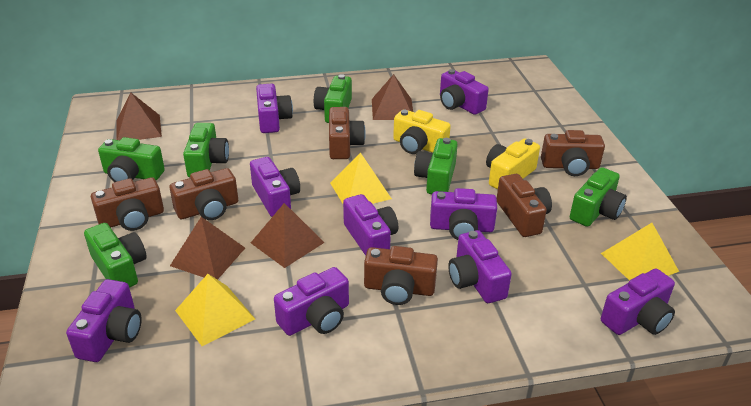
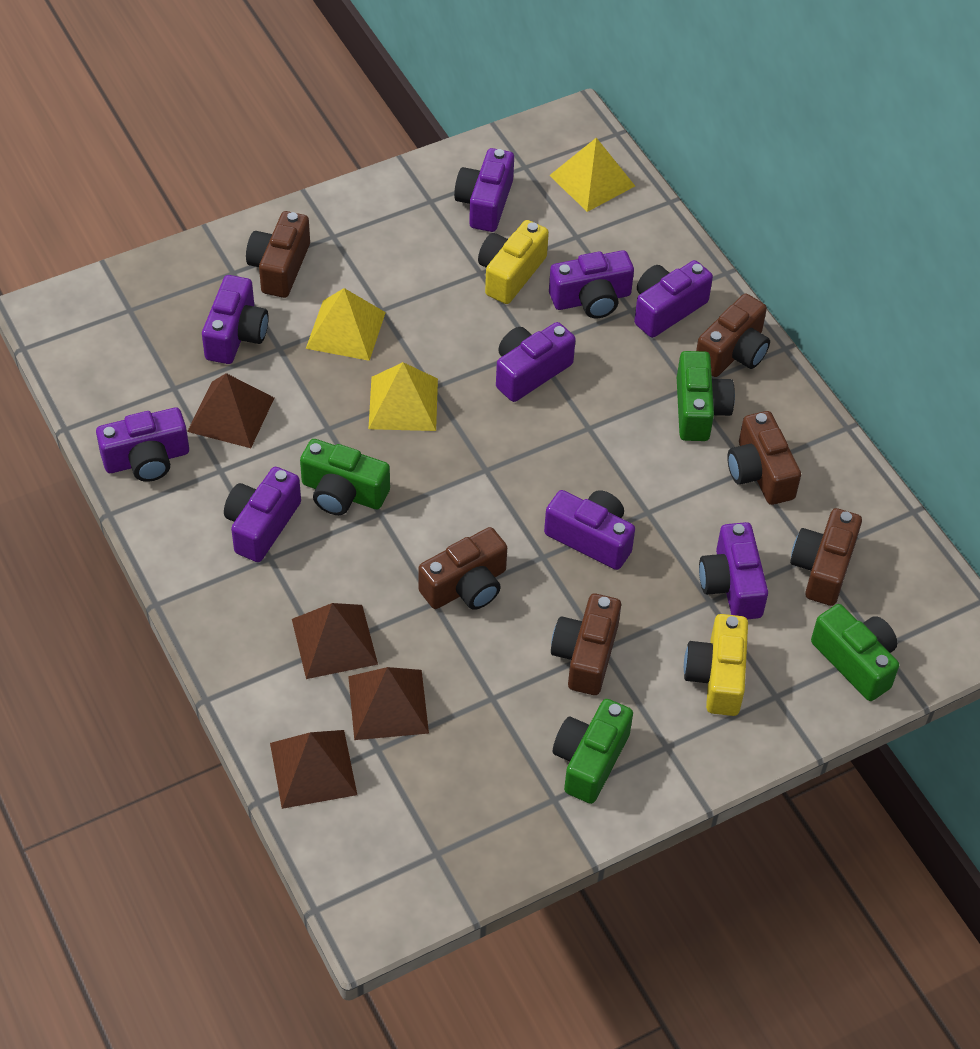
green camera: 6 -> 4

